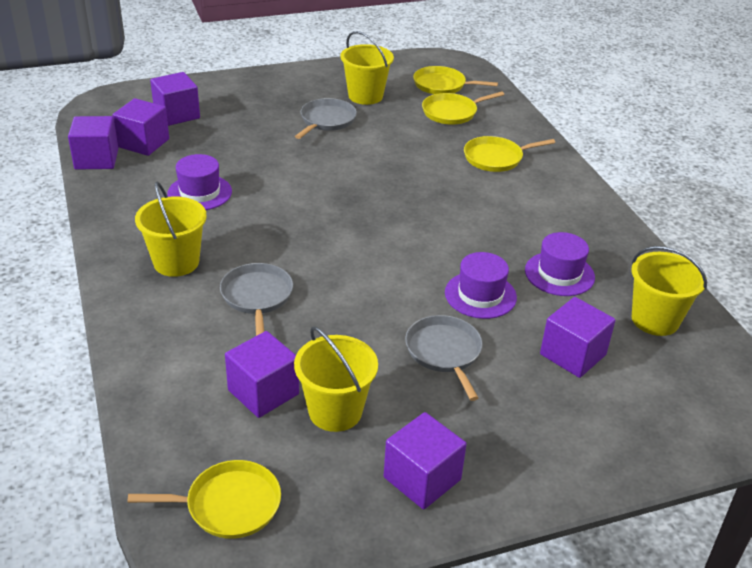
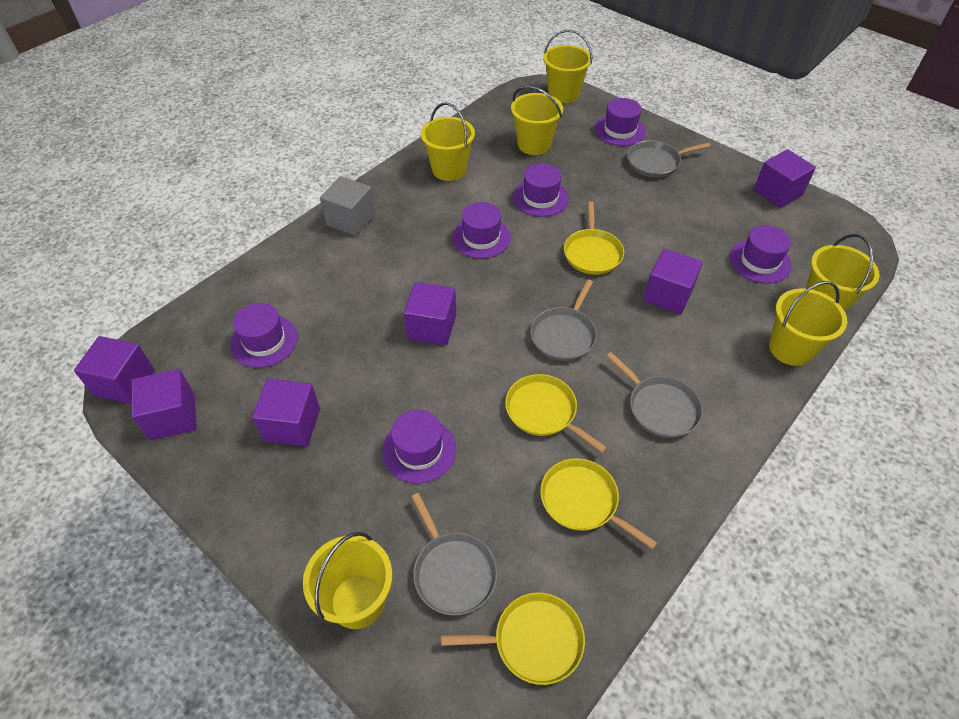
grey cube: 0 -> 1
grey pan: 3 -> 4
purple hat: 3 -> 6
yellow bucket: 4 -> 6

